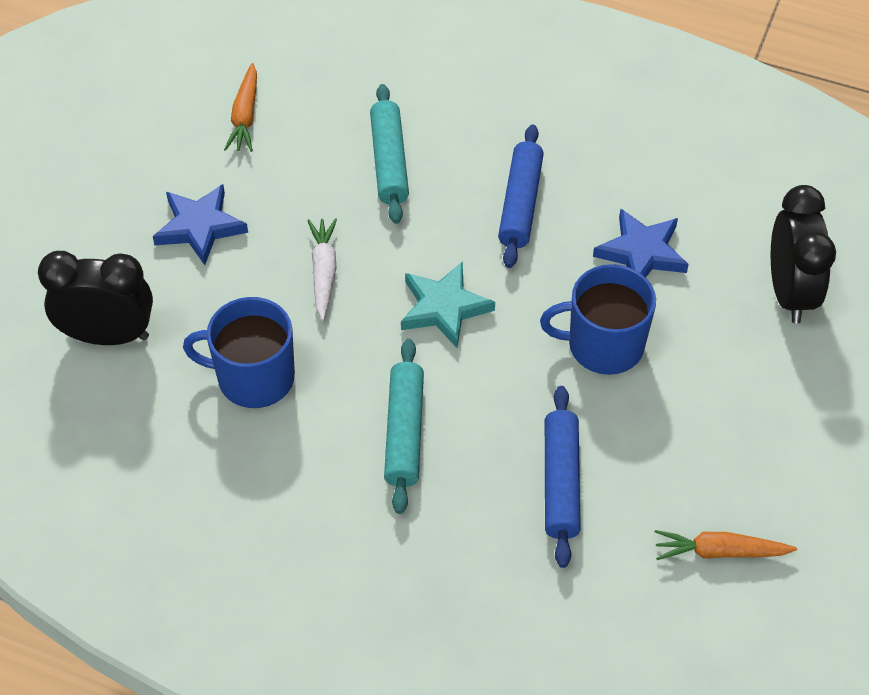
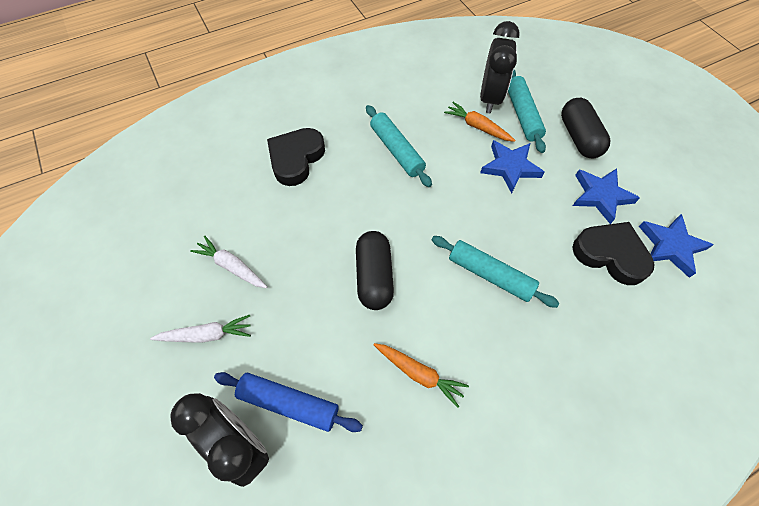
black capsule: 0 -> 2
black heart: 0 -> 2
blue mug: 2 -> 0
blue rolling pin: 2 -> 1
blue star: 2 -> 3
turquoise rolling pin: 2 -> 3
turquoise star: 1 -> 0
white carrot: 1 -> 2

